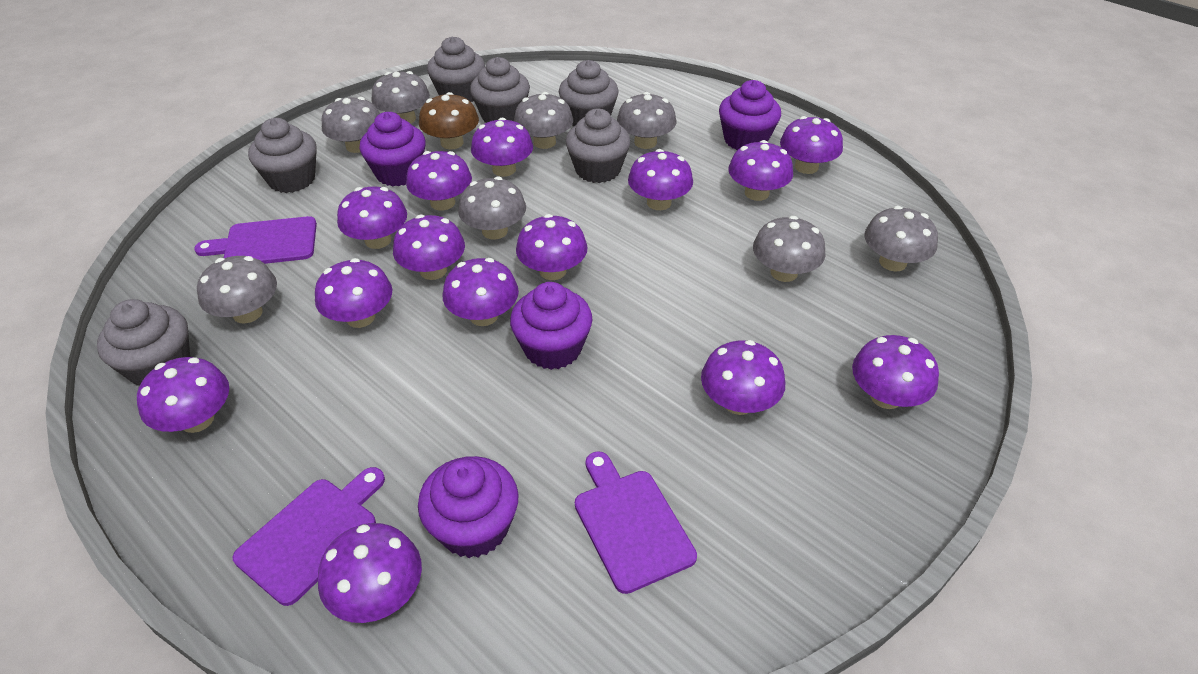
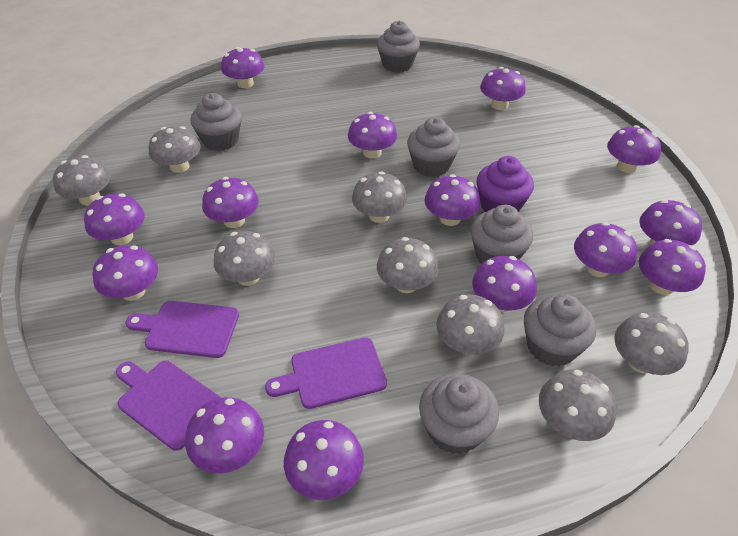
brown mushroom: 1 -> 0
purple cupcake: 4 -> 1

